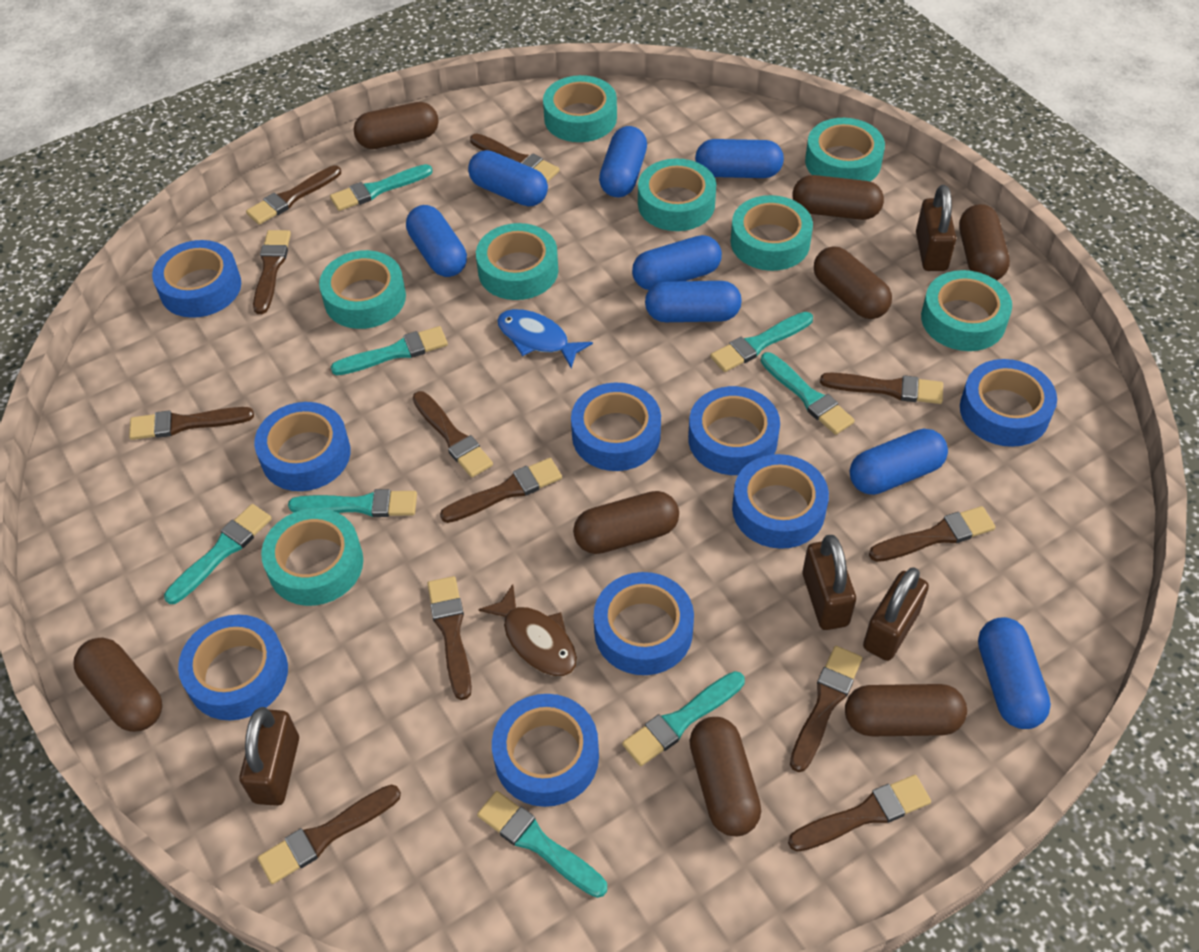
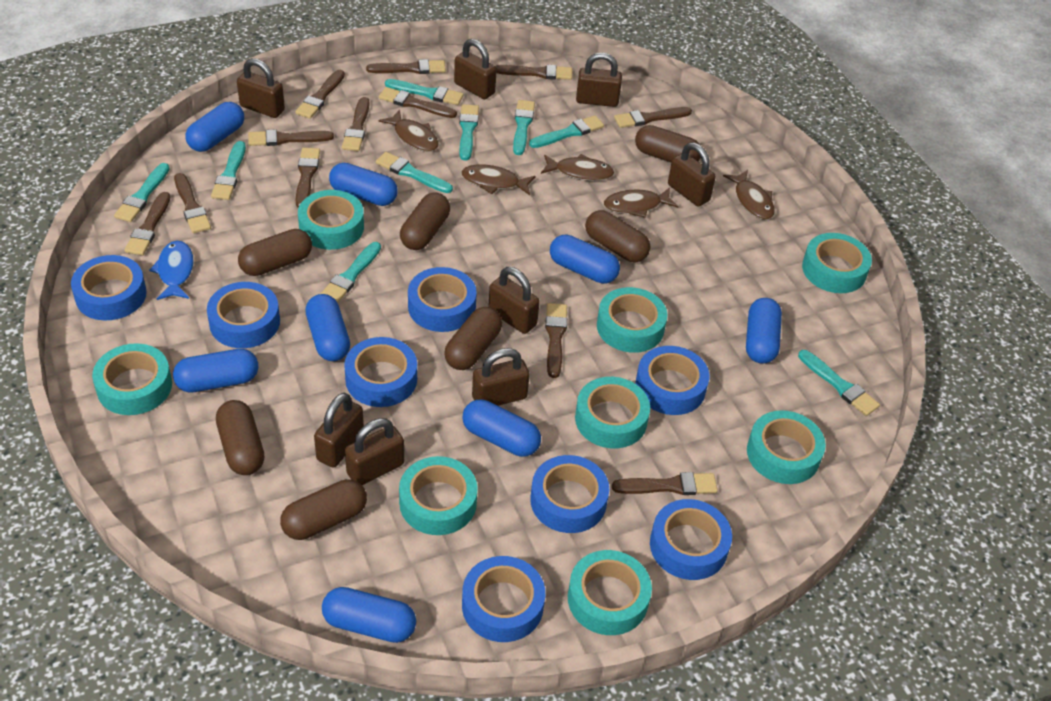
blue tape: 9 -> 8
brown capsule: 8 -> 7
brown fish: 1 -> 5
brown padlock: 4 -> 8
turquoise brush: 8 -> 9

